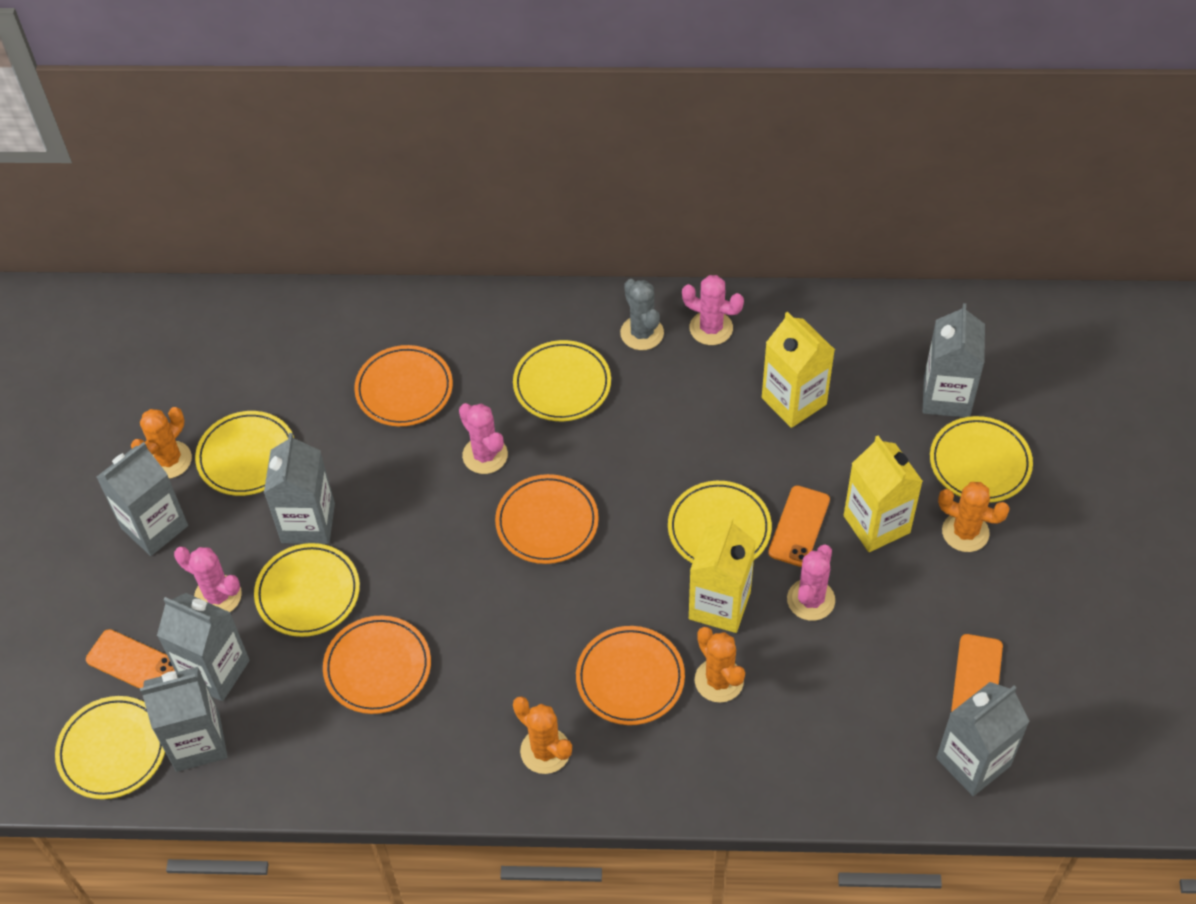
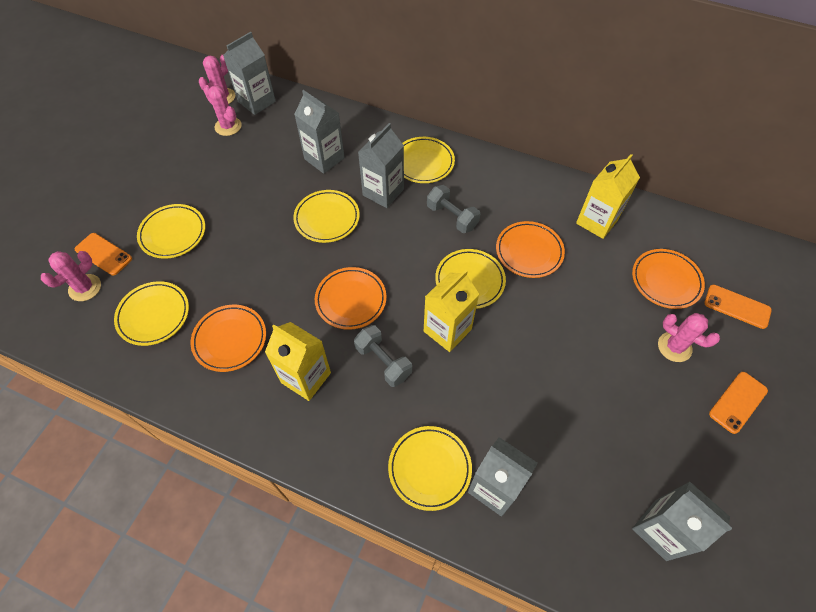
grey cactus: 1 -> 0
grey carton: 6 -> 5
grey dumbbell: 0 -> 2
orange cactus: 4 -> 0

